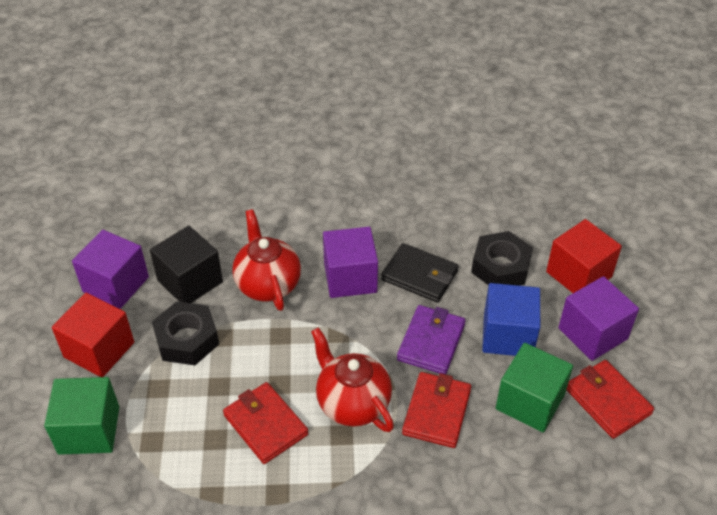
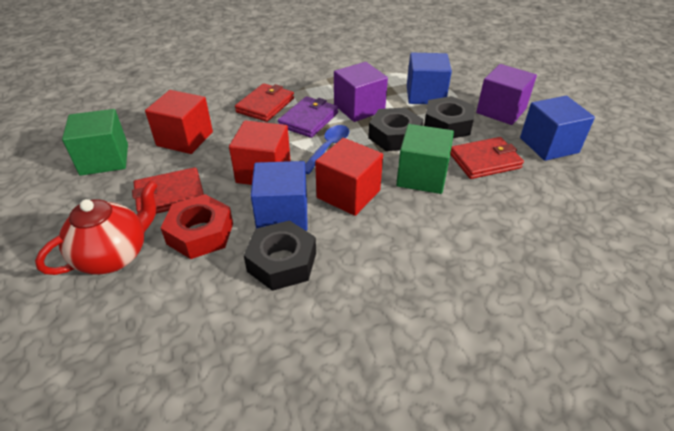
black cube: 1 -> 0
black nut: 2 -> 3
black wallet: 1 -> 0
blue cube: 1 -> 3
blue spoon: 0 -> 1
purple cube: 3 -> 2
red cube: 2 -> 3
red nut: 0 -> 1
red teapot: 2 -> 1

